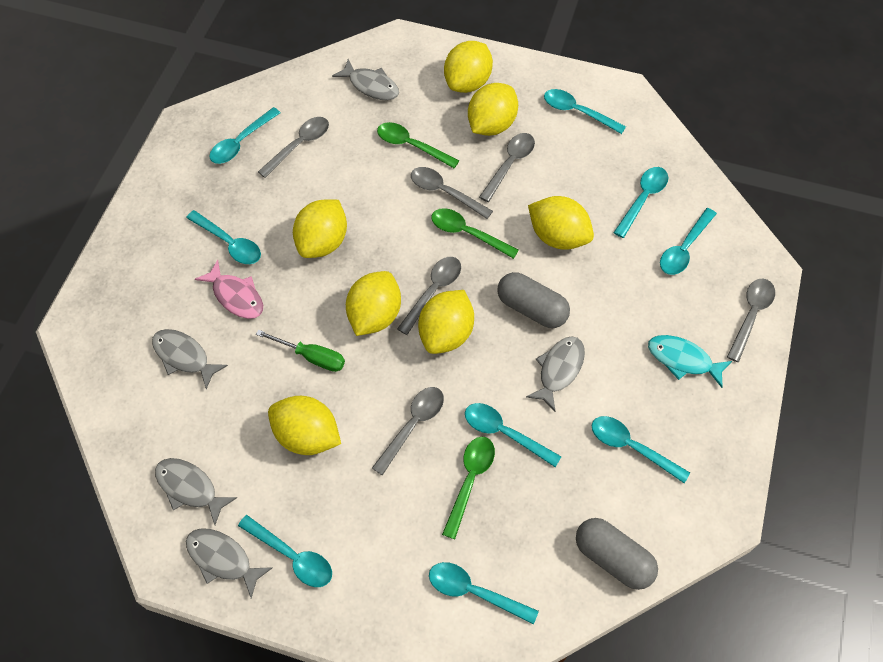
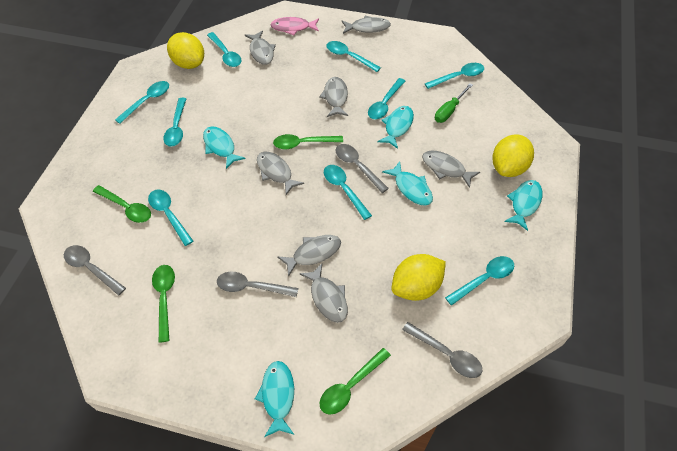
green spoon: 3 -> 4
grey capsule: 2 -> 0
grey fish: 5 -> 7
grey spoon: 6 -> 4
turquoise fish: 1 -> 5
yellow lemon: 7 -> 3

